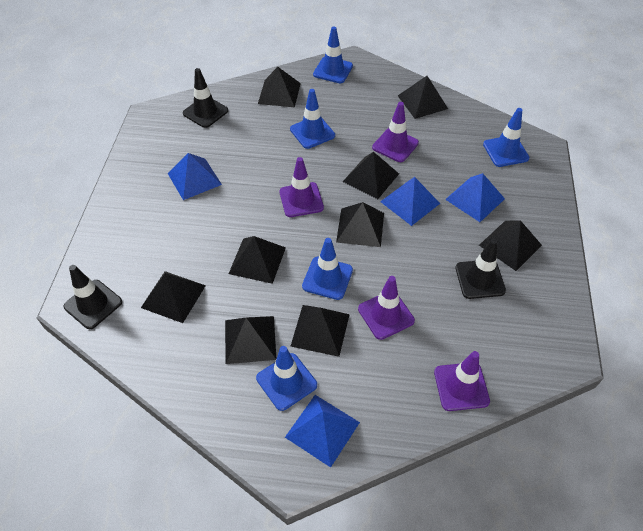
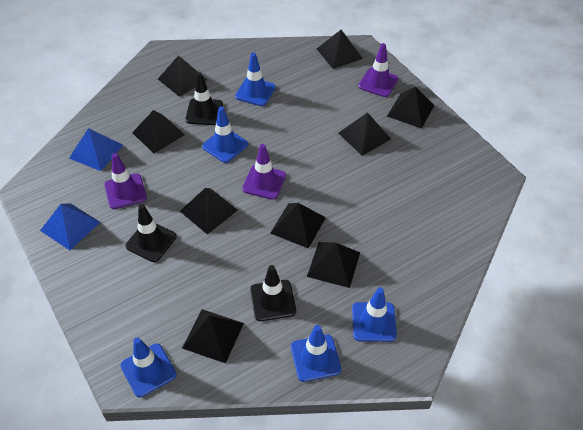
blue pyramid: 4 -> 2
purple traffic cone: 4 -> 3

